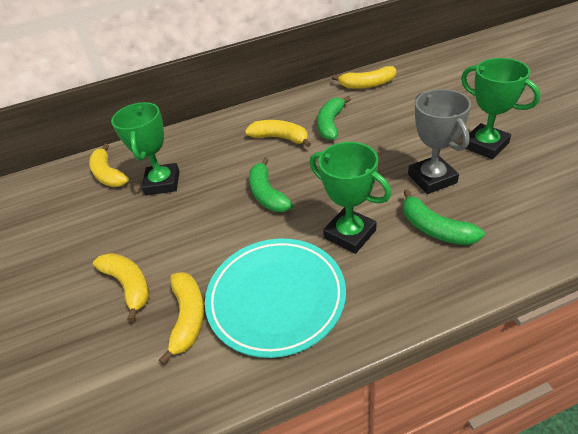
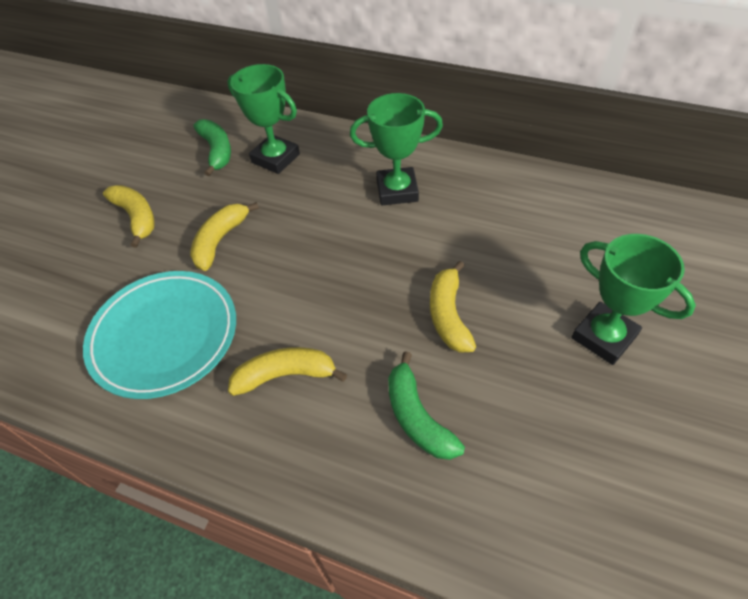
green banana: 3 -> 2
grey trophy: 1 -> 0
yellow banana: 5 -> 4

